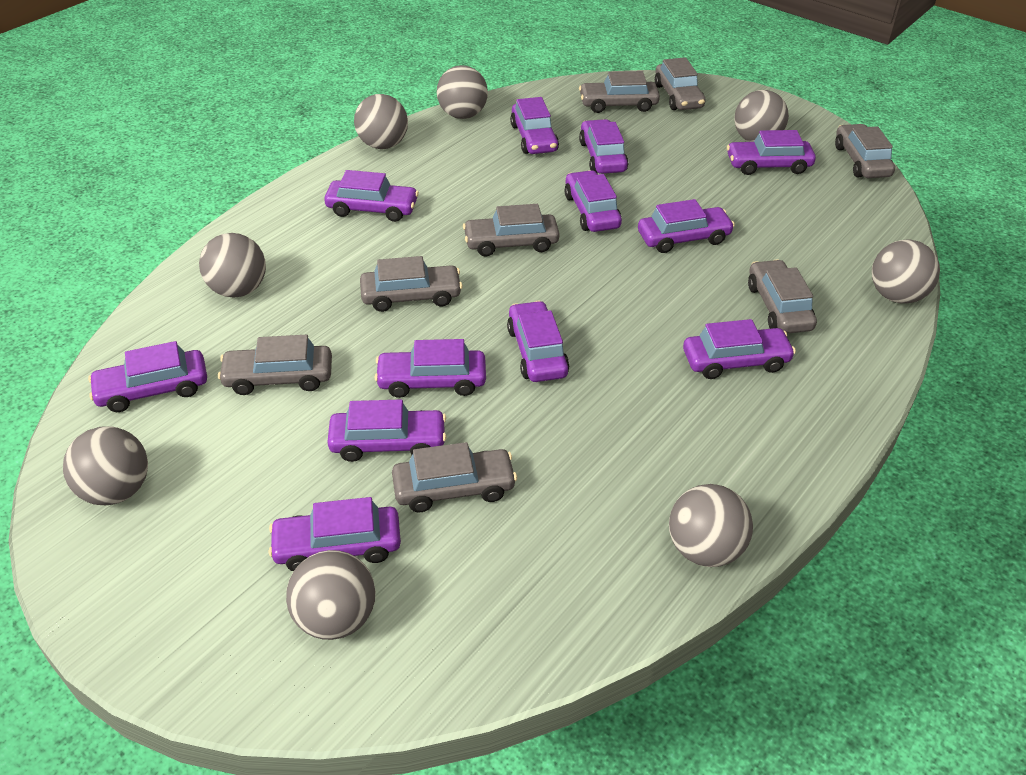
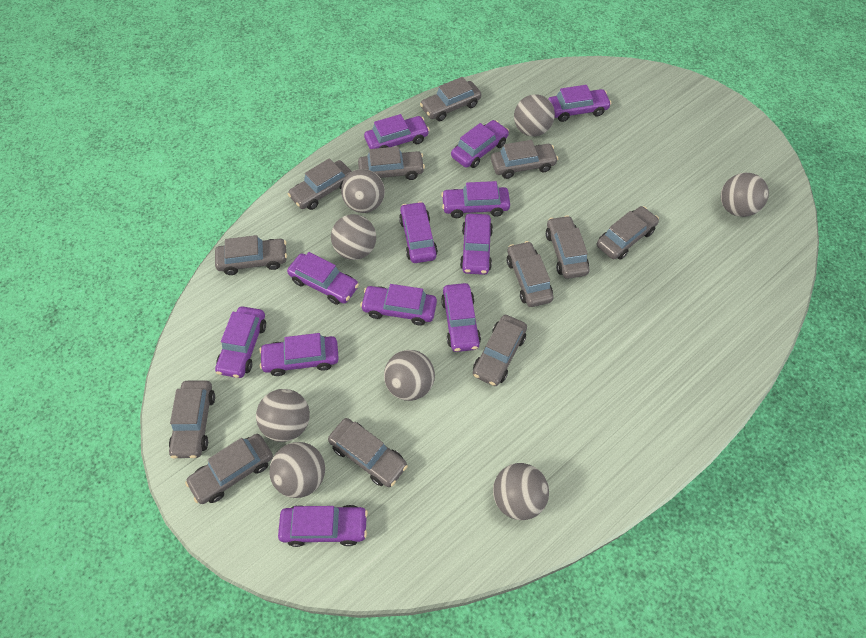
grey car: 8 -> 12

